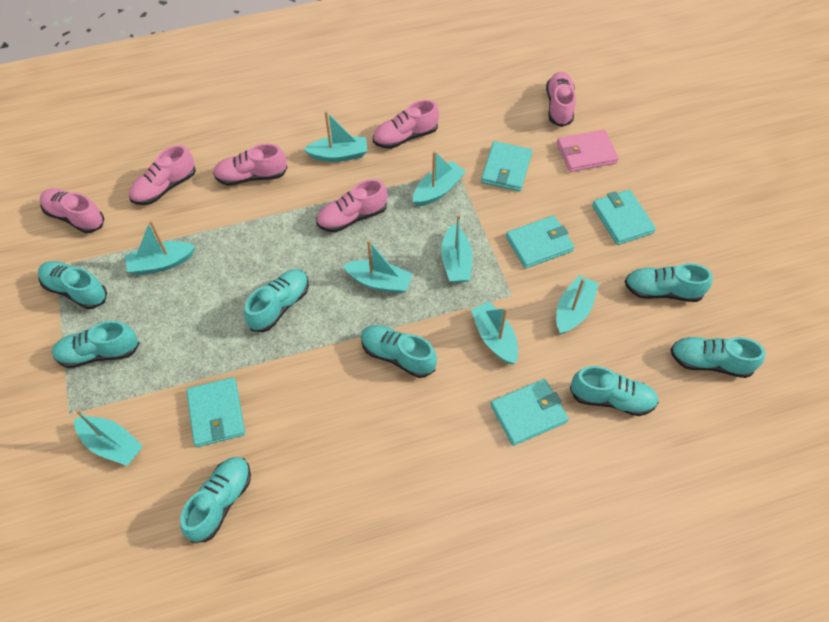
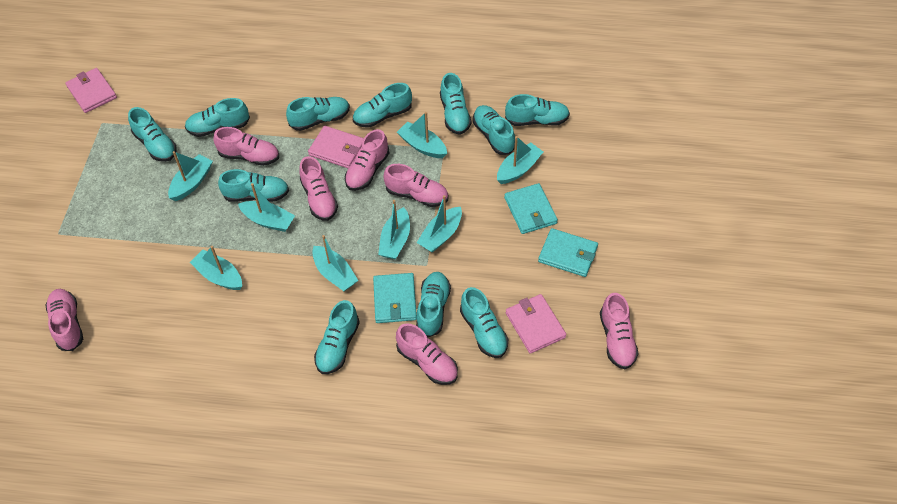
pink shoe: 6 -> 7
pink wallet: 1 -> 3
turquoise shoe: 8 -> 11
turquoise wallet: 5 -> 3

